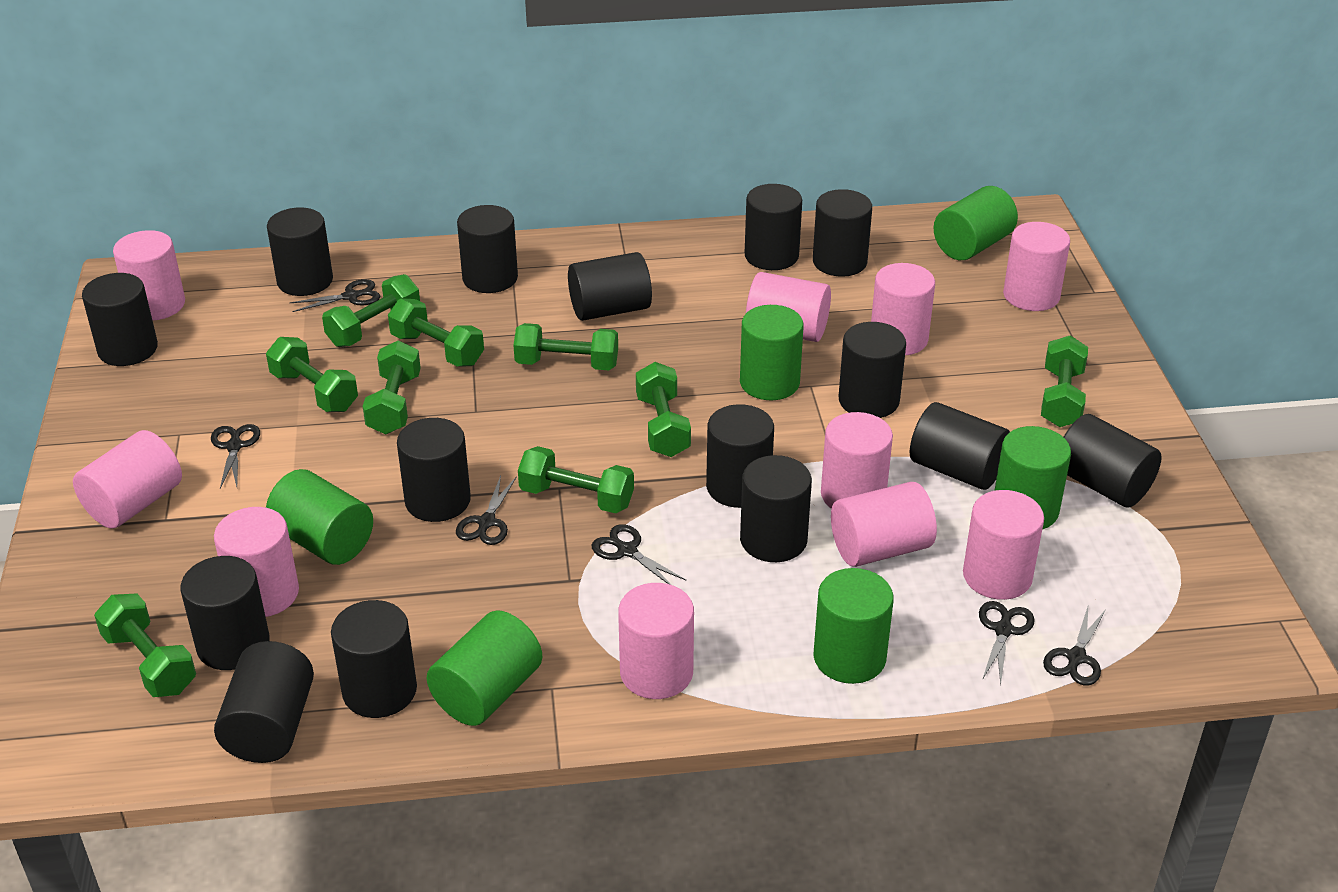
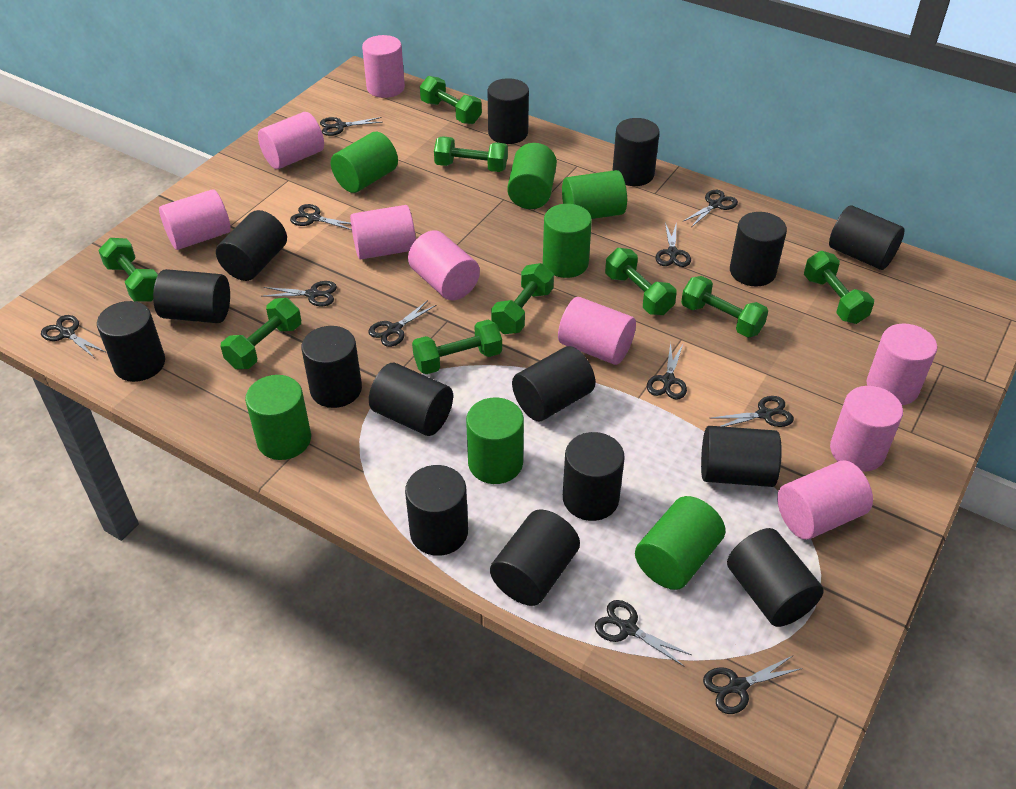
black scissors: 6 -> 11
green cylinder: 6 -> 7
pink cylinder: 10 -> 9

